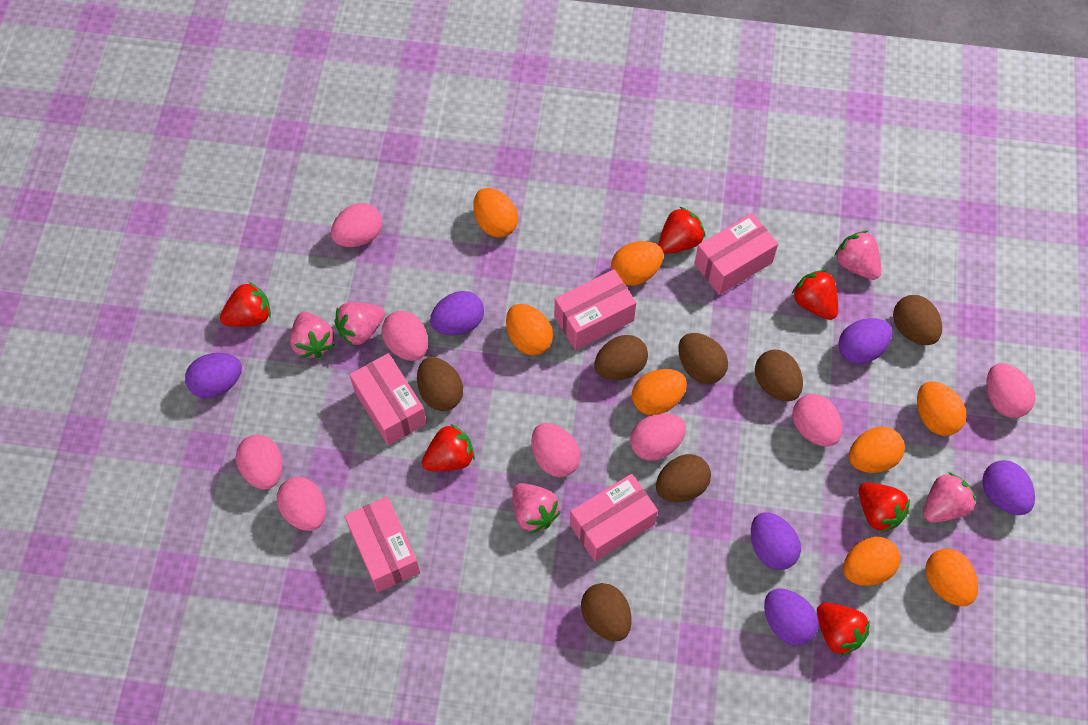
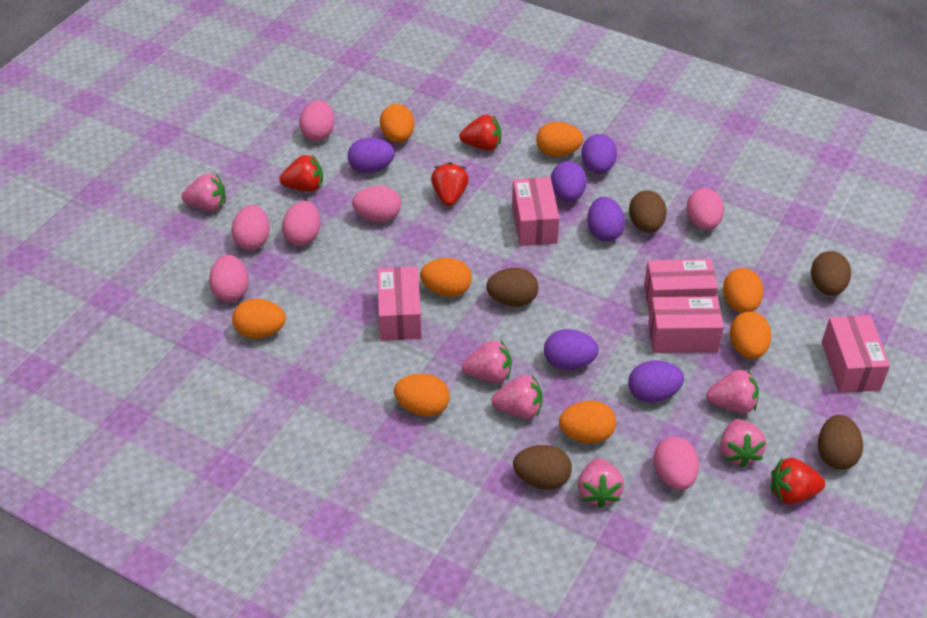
brown egg: 7 -> 5
pink egg: 8 -> 7
pink strawberry: 5 -> 6
red strawberry: 6 -> 4

